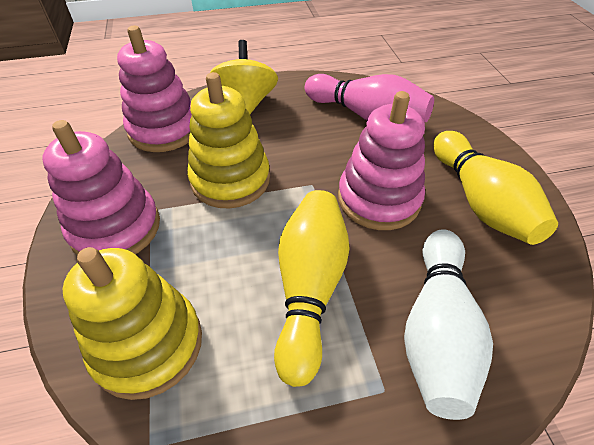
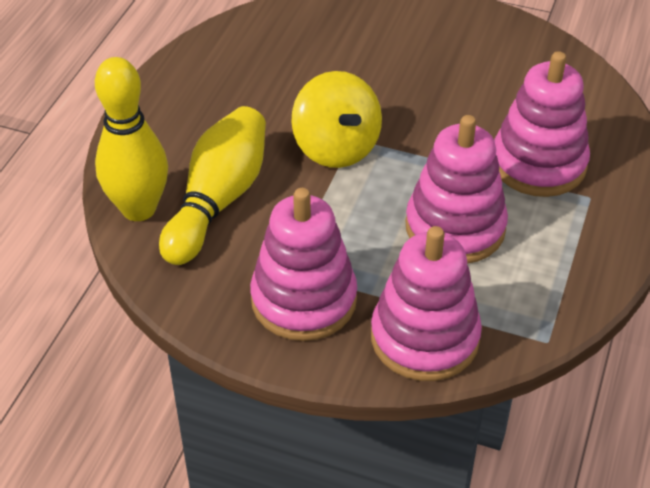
pink bowling pin: 1 -> 0
pink stacking toy: 3 -> 4
white bowling pin: 1 -> 0
yellow stacking toy: 2 -> 0

